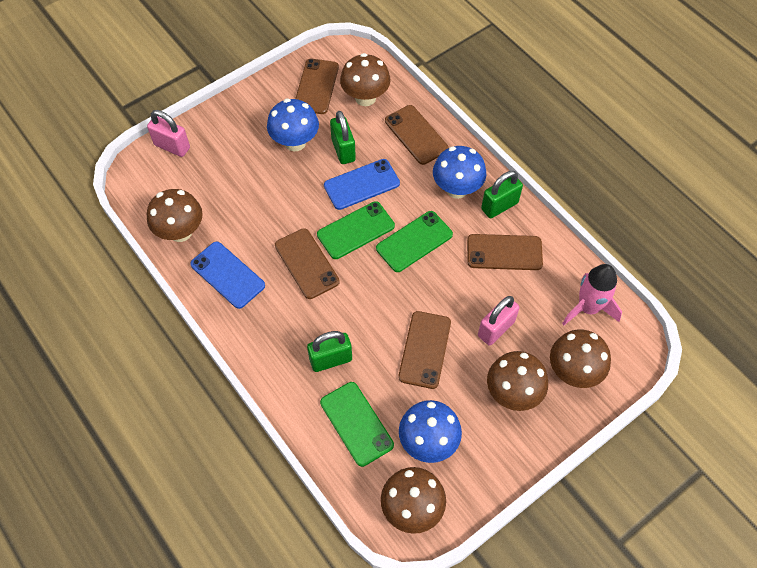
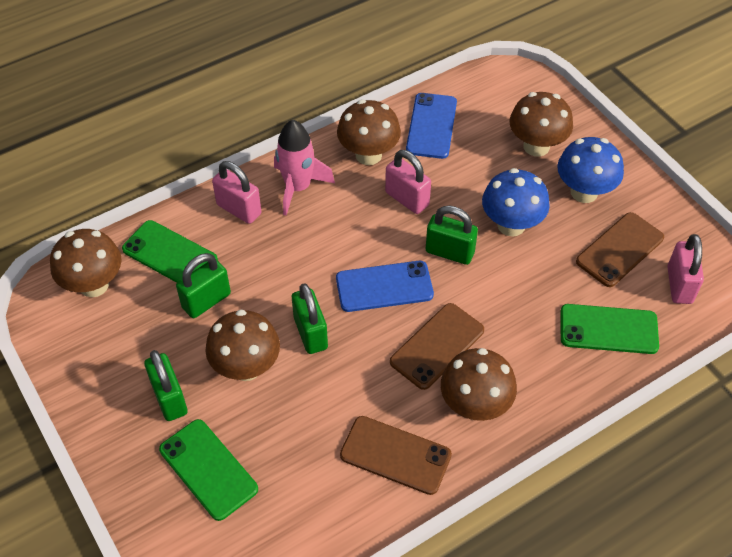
blue mushroom: 3 -> 2
brown phone: 5 -> 3
green padlock: 3 -> 4
pink padlock: 2 -> 3

